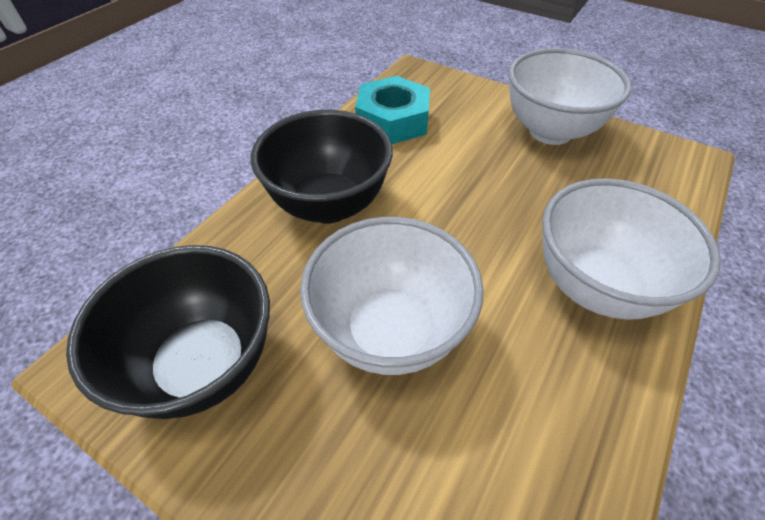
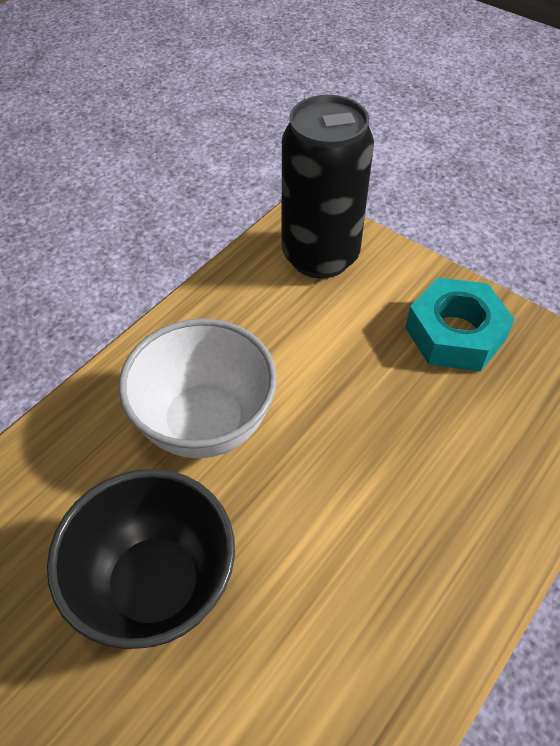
black bowl: 2 -> 1
black can: 0 -> 1
white bowl: 3 -> 1

